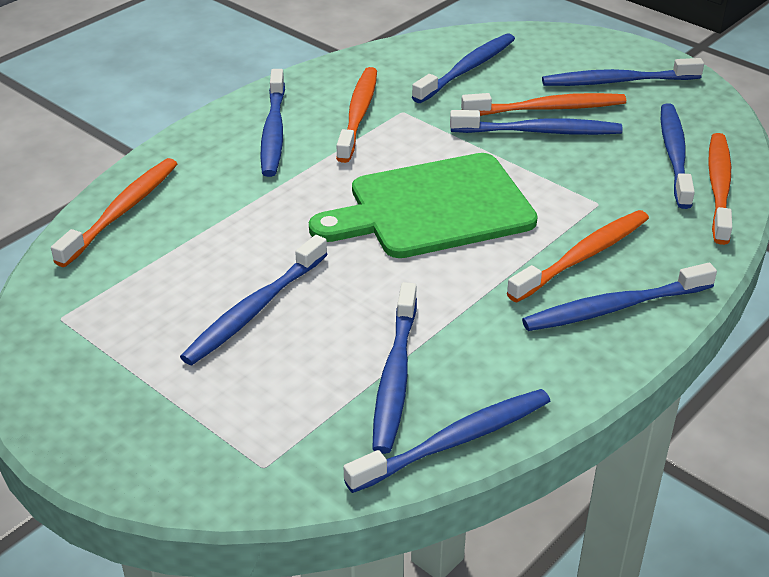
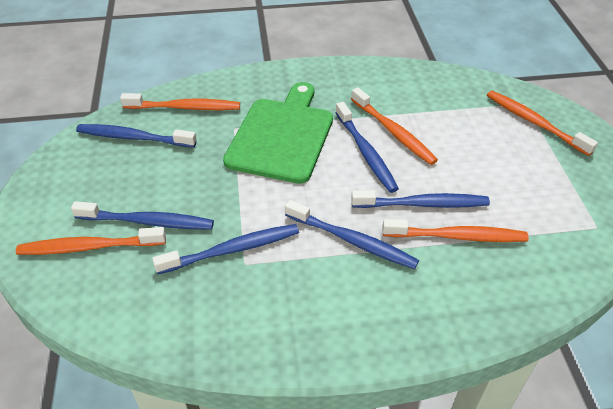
blue toothbrush: 9 -> 6

